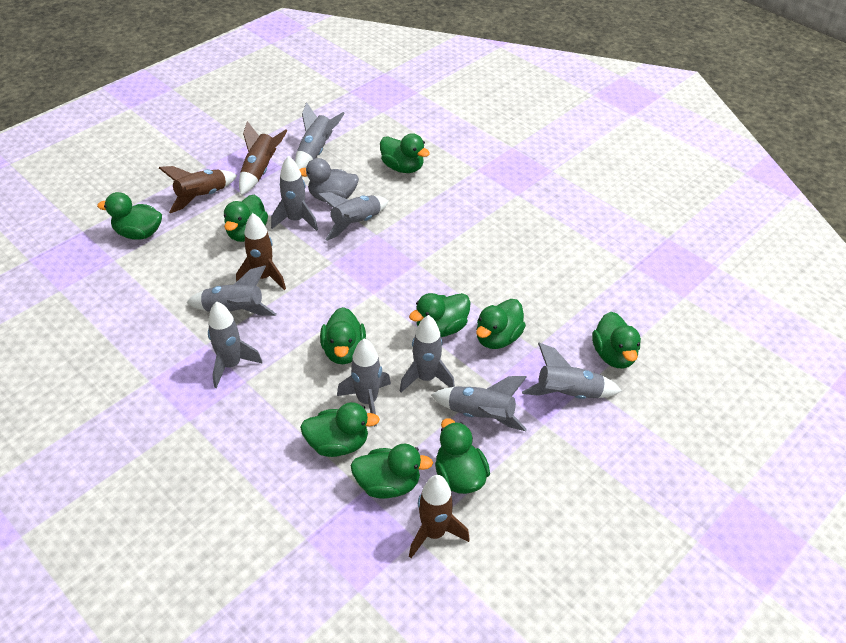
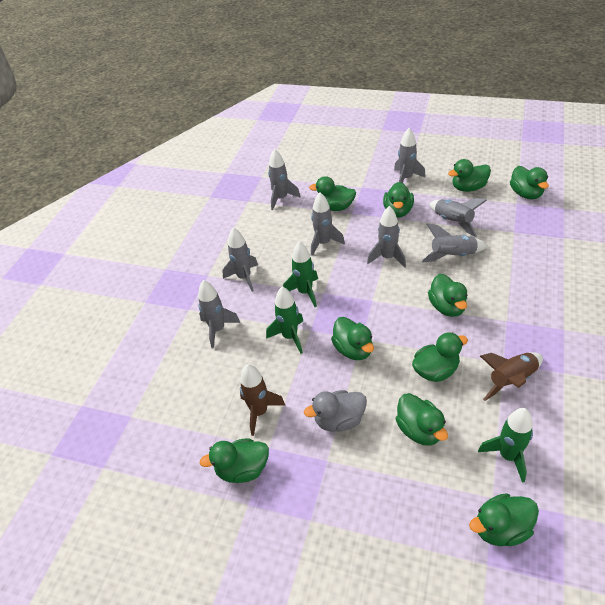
brown rocket: 4 -> 2
green rocket: 0 -> 3
grey rocket: 9 -> 8

